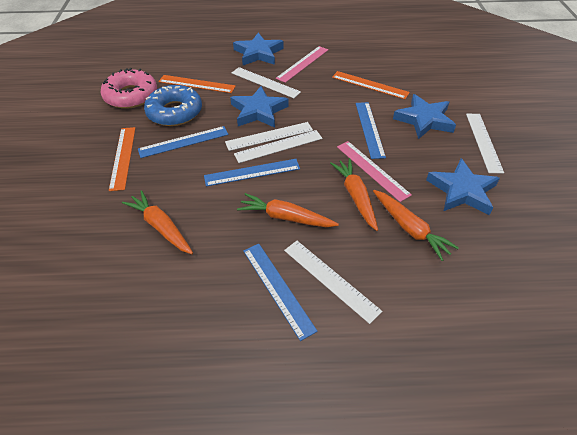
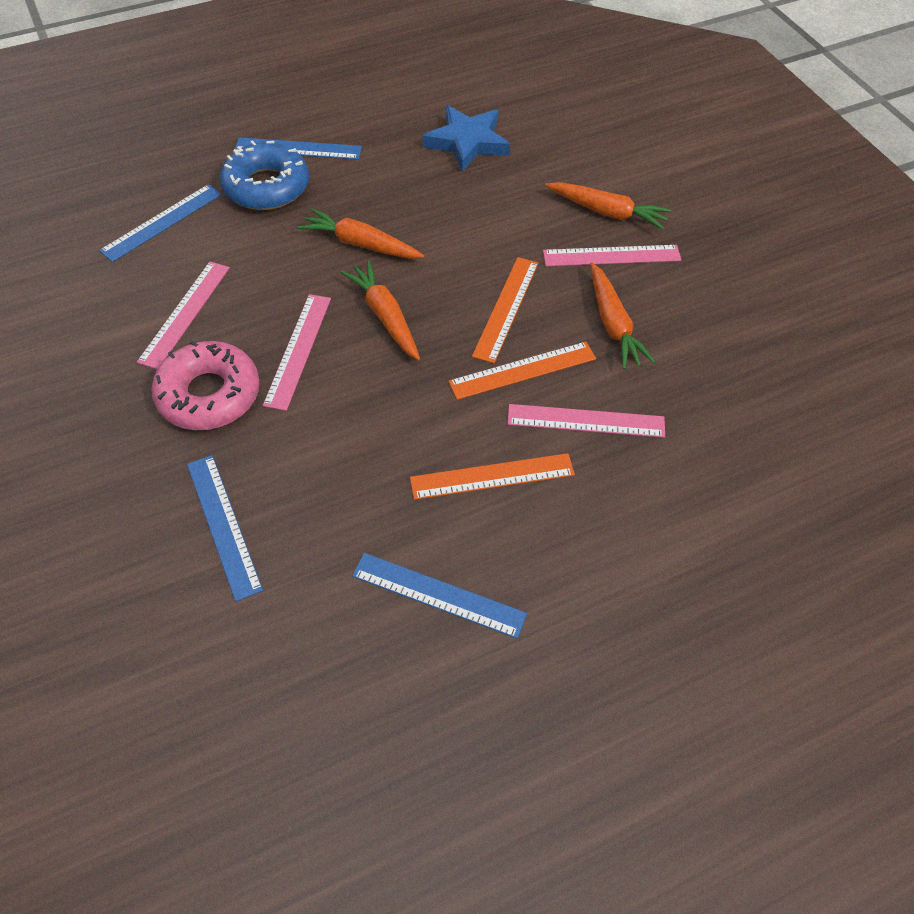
blue star: 4 -> 1
pink ruler: 2 -> 4
white ruler: 5 -> 0

